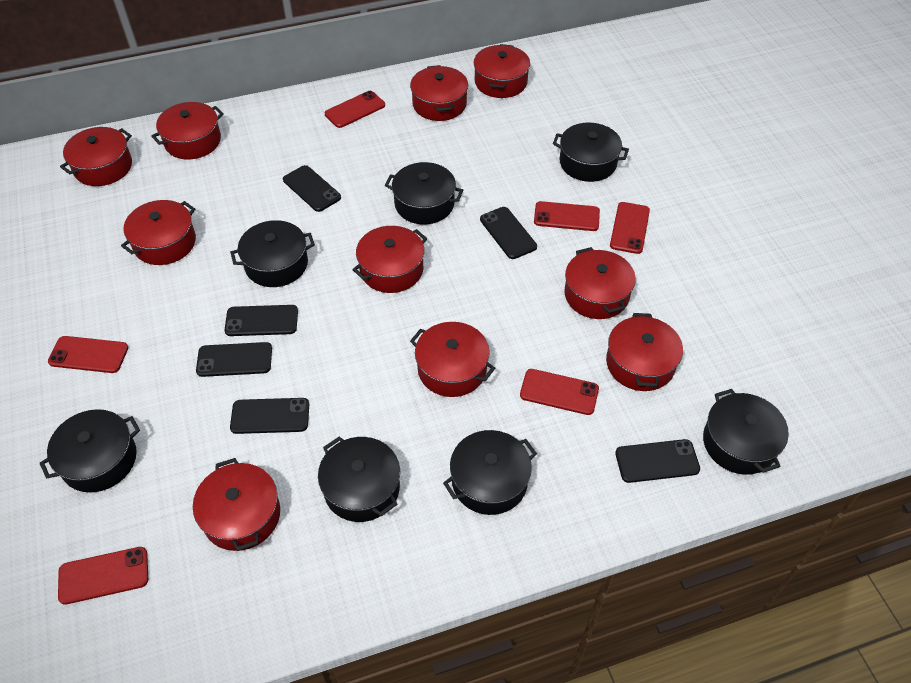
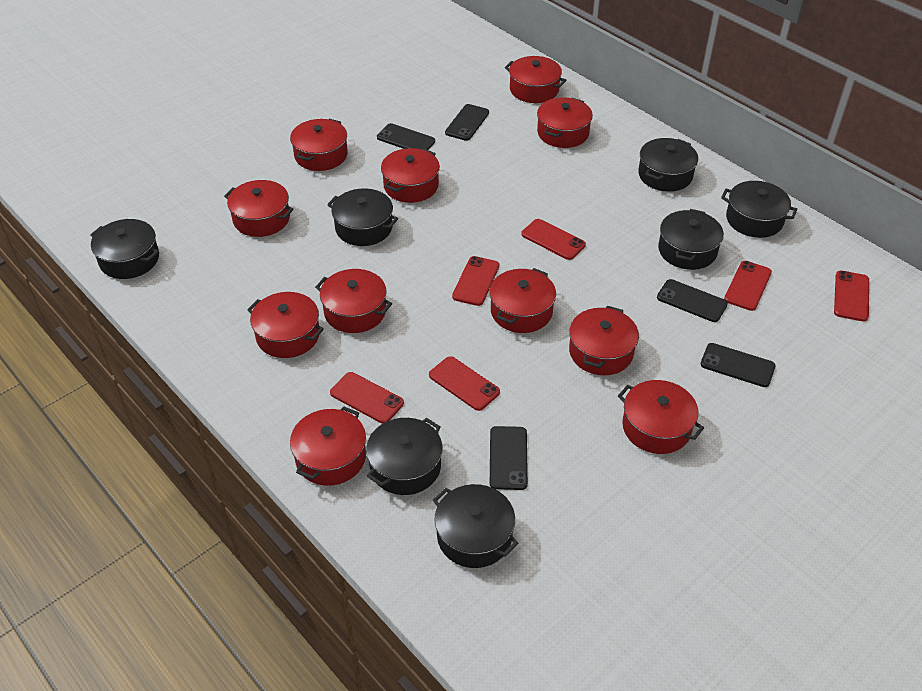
black phone: 6 -> 5
red pot: 10 -> 11

